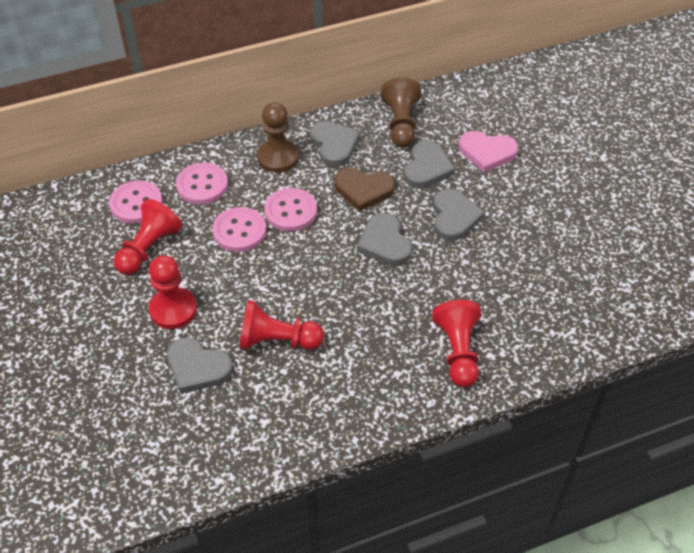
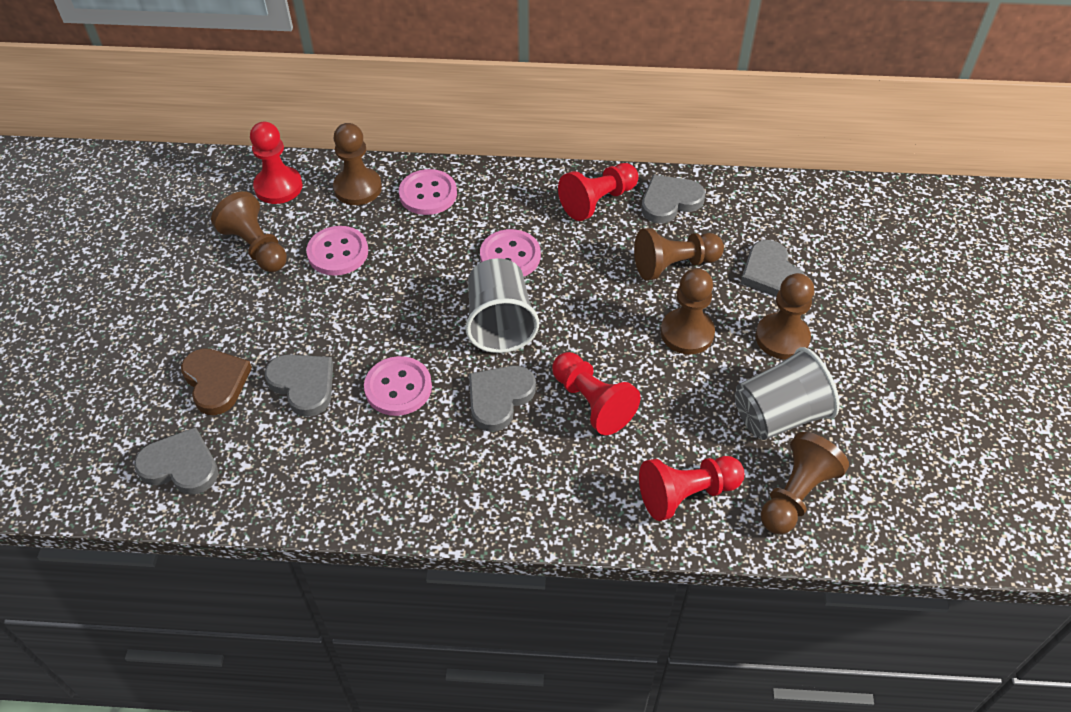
brown pawn: 2 -> 6
grey cup: 0 -> 2
pink heart: 1 -> 0

